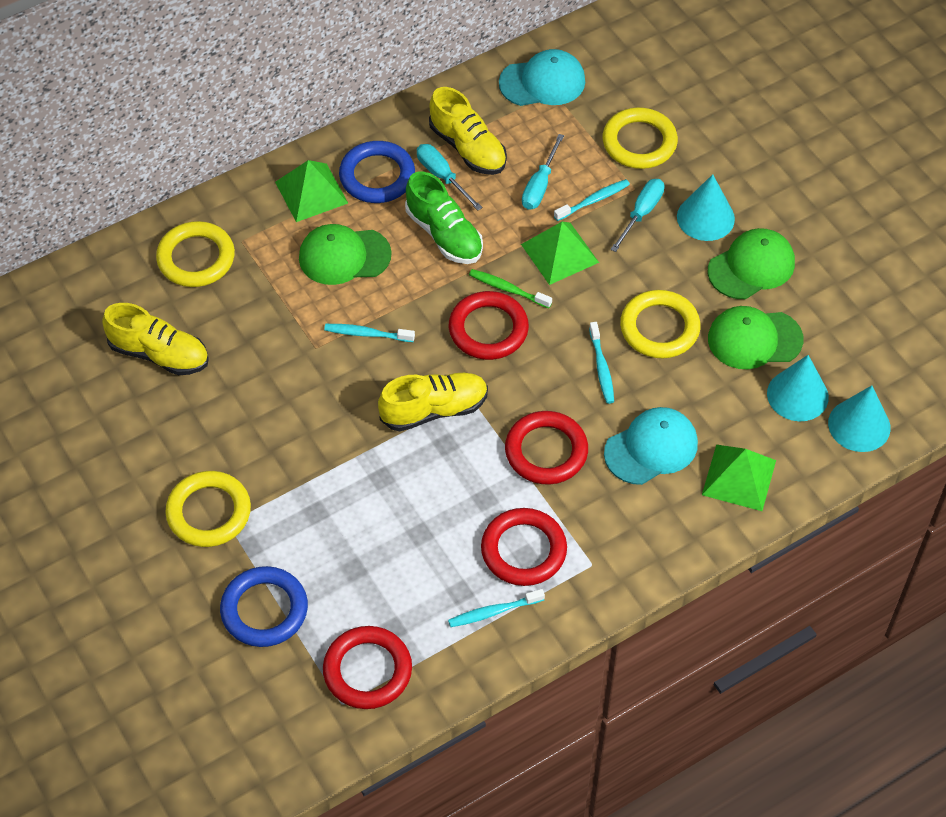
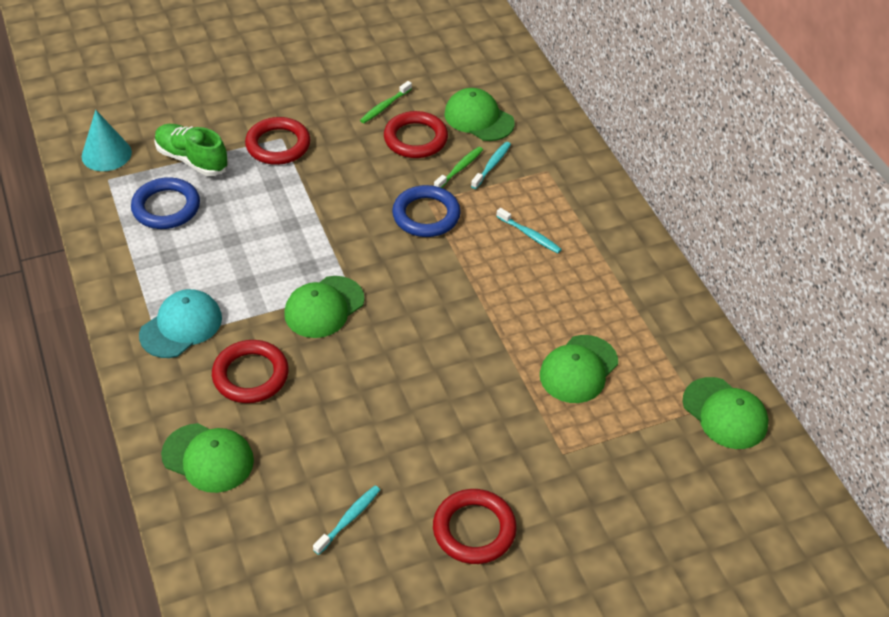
green cap: 3 -> 5
green pyramid: 3 -> 0
green toothbrush: 1 -> 2
turquoise cap: 2 -> 1
turquoise cone: 3 -> 1
turquoise screwdriver: 3 -> 0
turquoise toothbrush: 4 -> 3
yellow ring: 4 -> 0
yellow shoe: 3 -> 0

